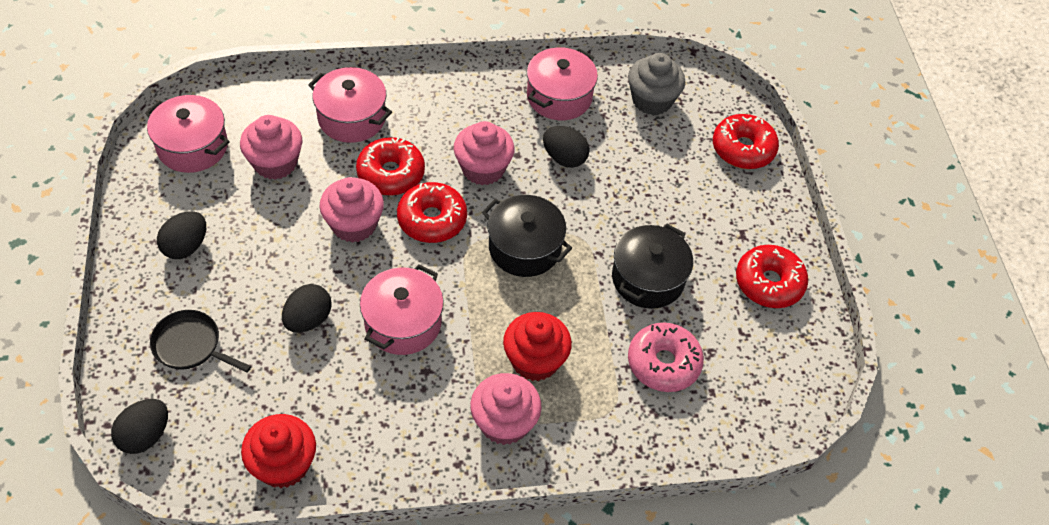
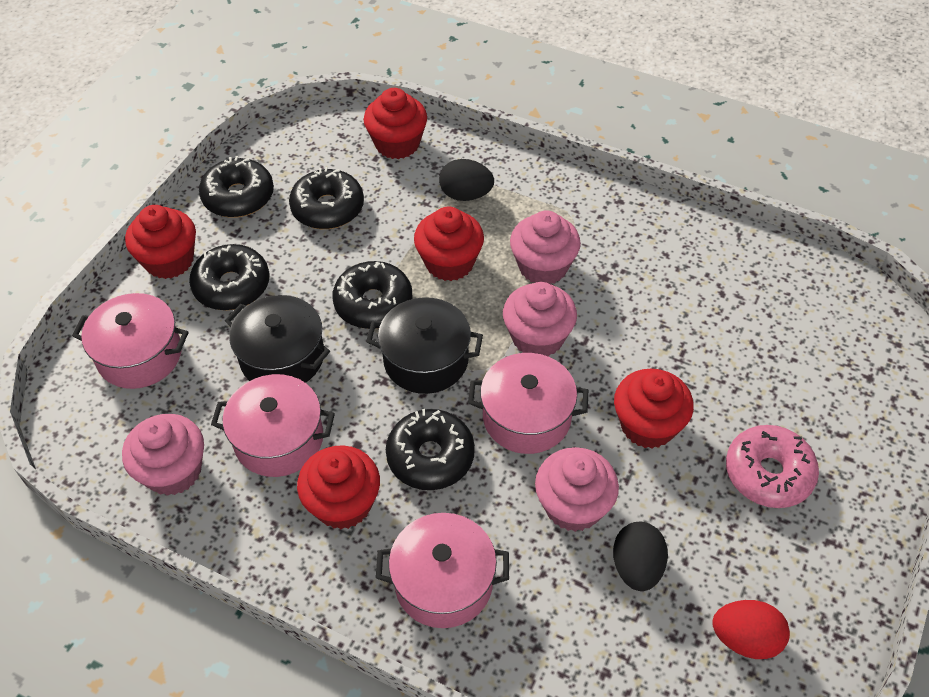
black donut: 0 -> 5
black egg: 4 -> 2
black pan: 1 -> 0
grey cupcake: 1 -> 0
red cupcake: 2 -> 5
red donut: 4 -> 0
red egg: 0 -> 1

